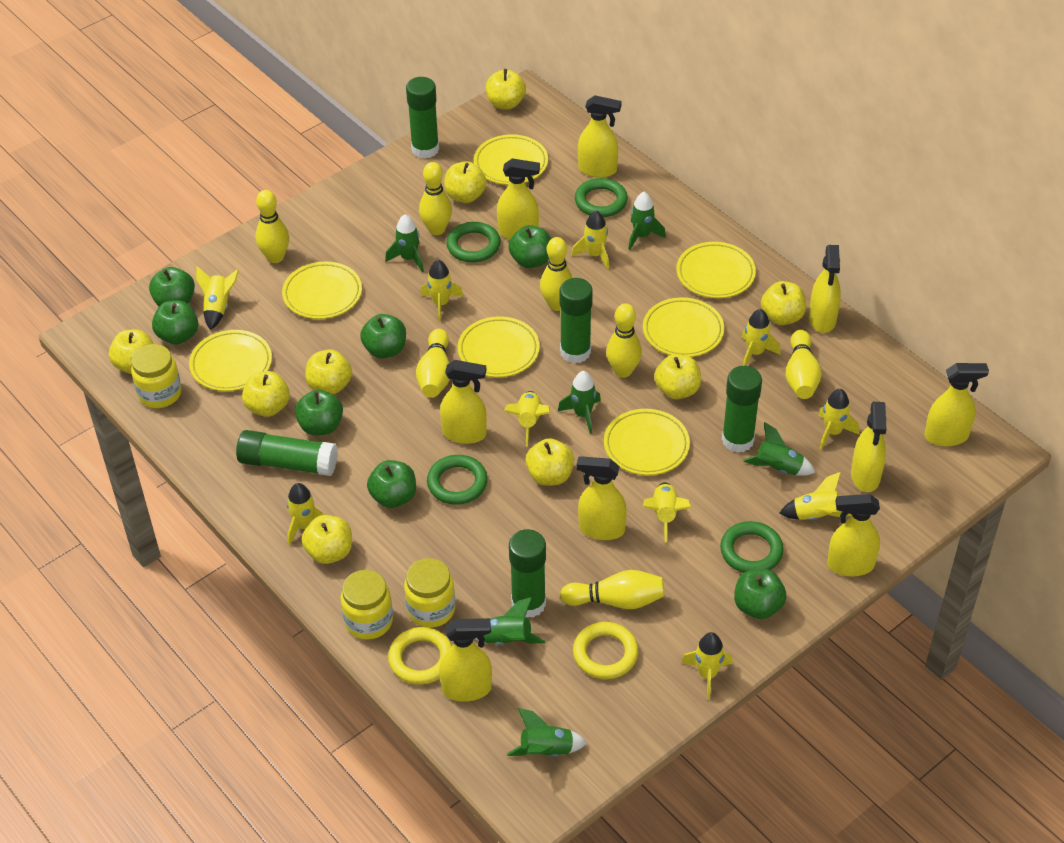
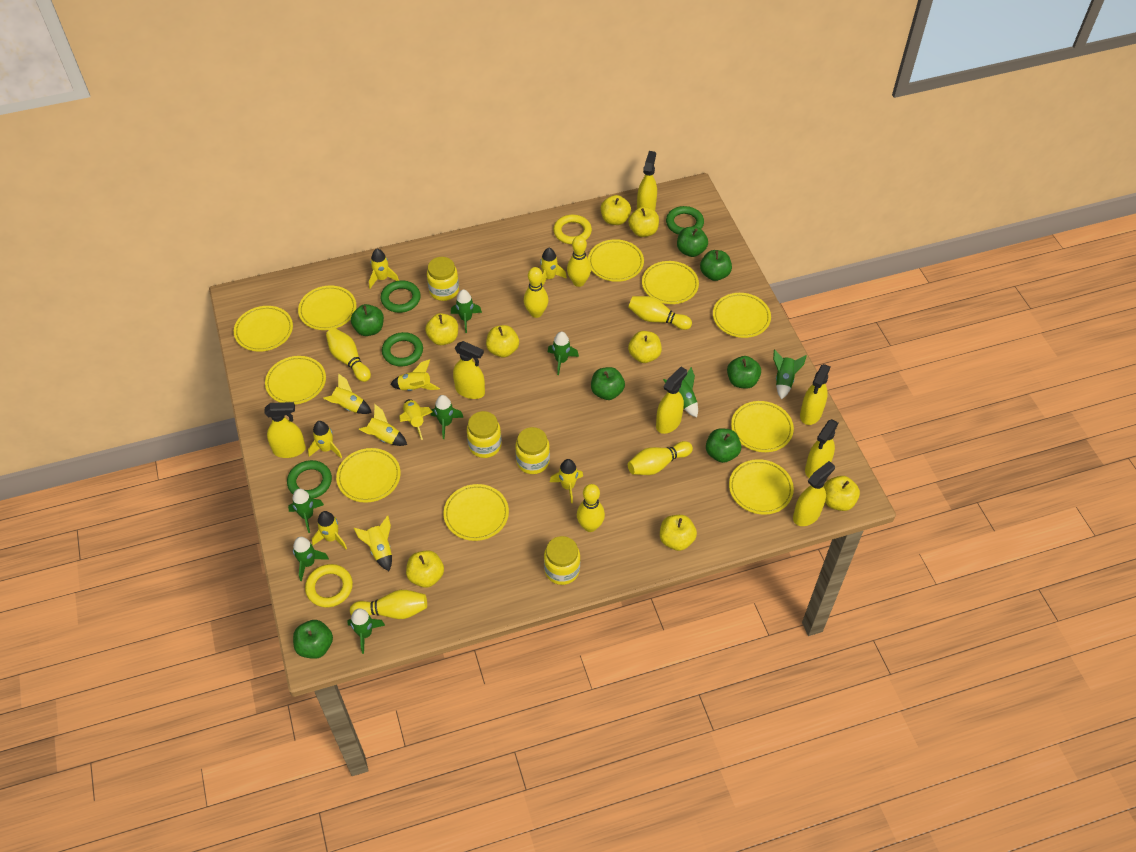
green glue stick: 5 -> 0
green rocket: 6 -> 8
yellow apple: 9 -> 8
yellow jar: 3 -> 4
yellow plate: 7 -> 10
yellow spray bottle: 9 -> 7

